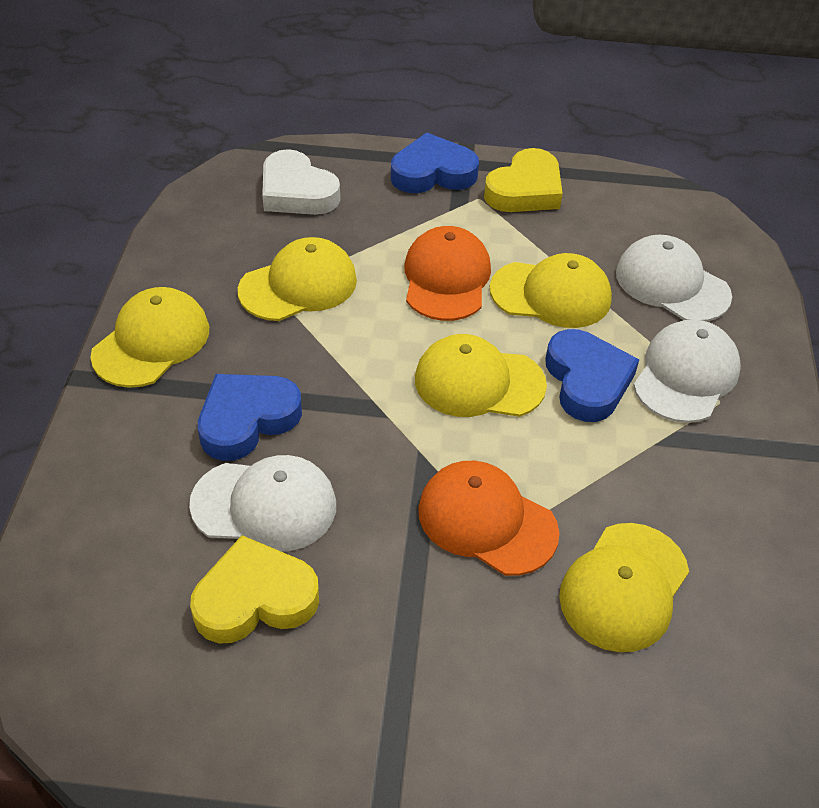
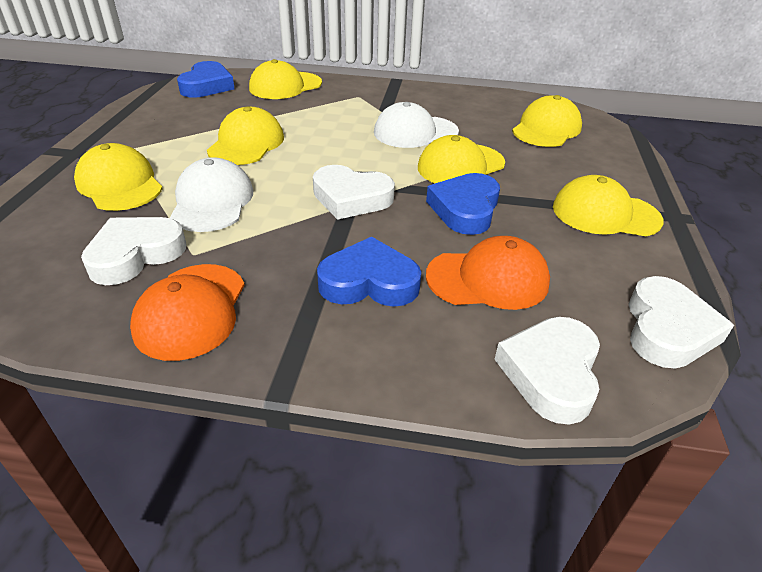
white cap: 3 -> 2
white heart: 1 -> 4
yellow cap: 5 -> 6
yellow heart: 2 -> 0

